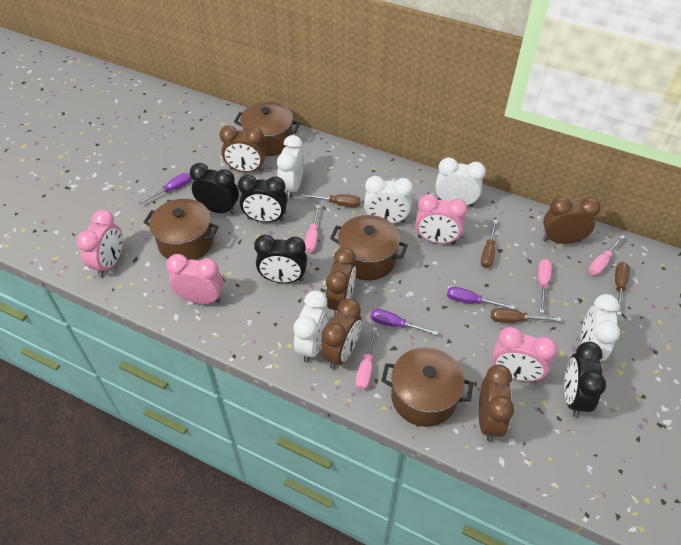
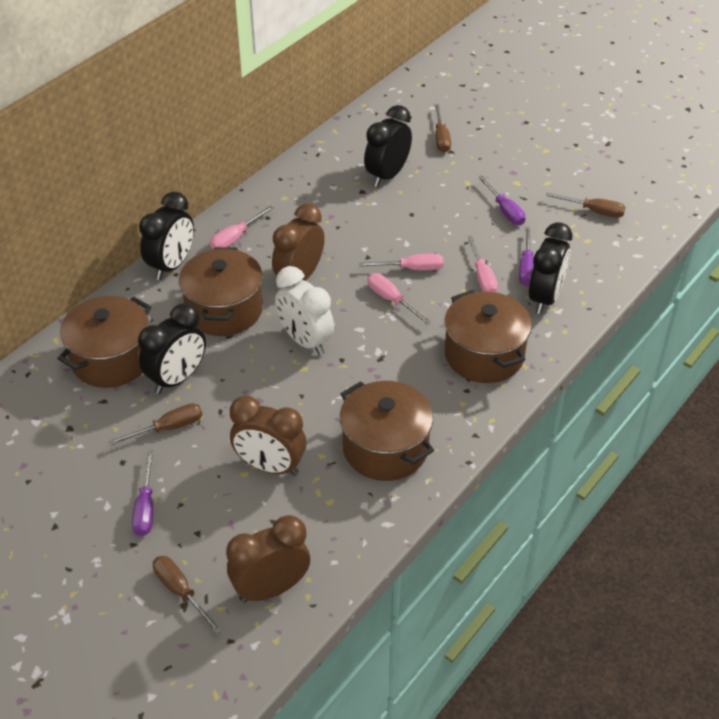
brown clock: 5 -> 3
pink clock: 4 -> 0
white clock: 5 -> 1

